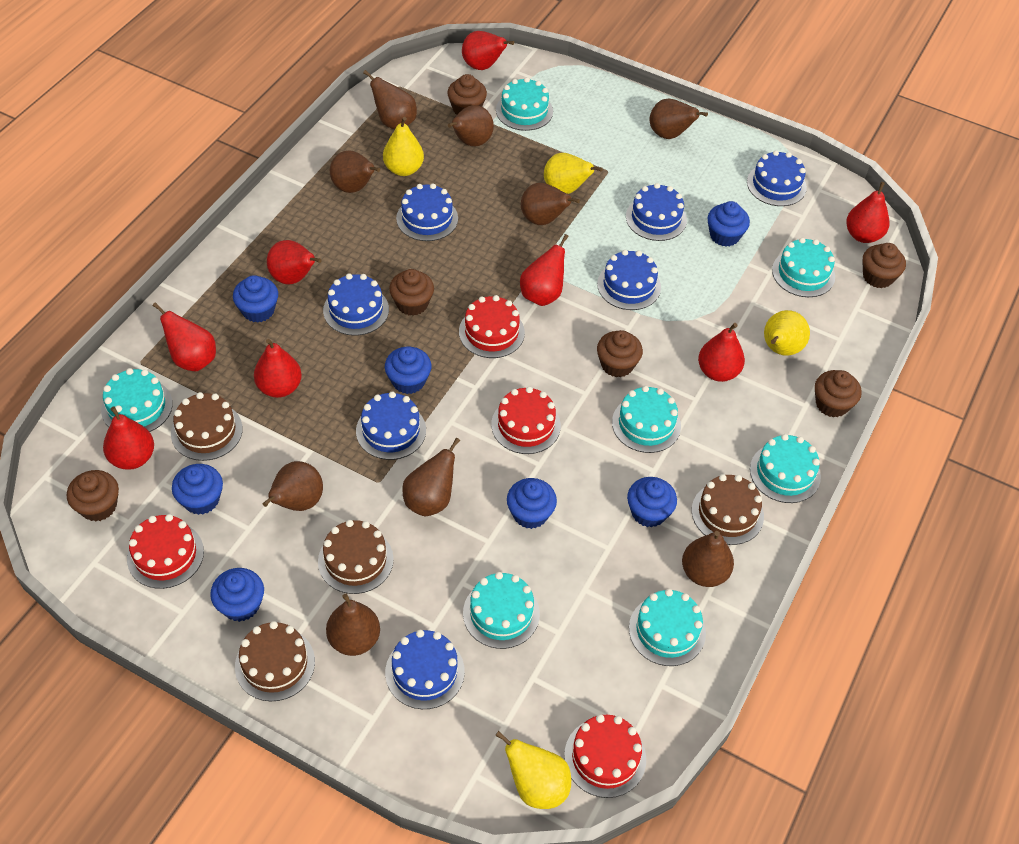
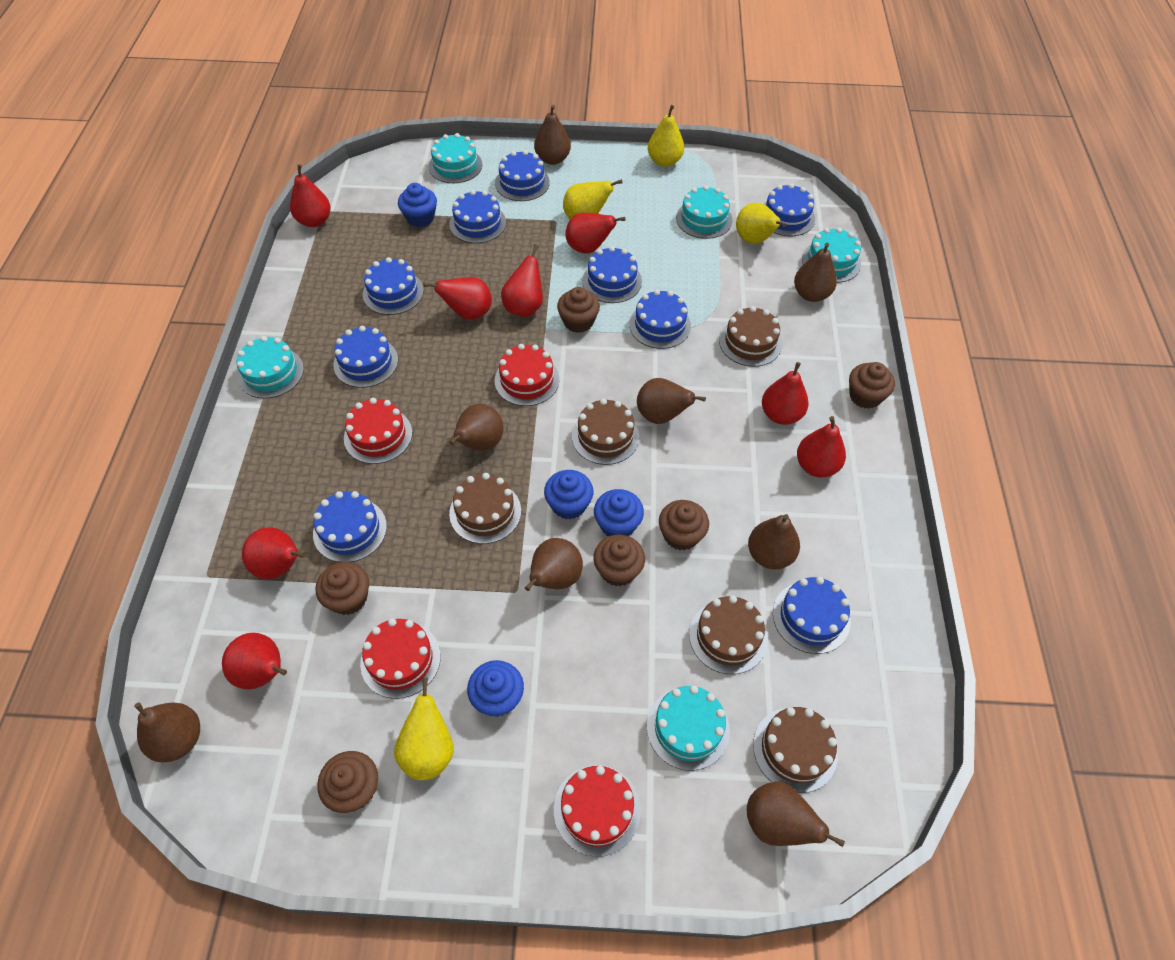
blue cake: 7 -> 9
blue cupcake: 7 -> 4
brown cake: 4 -> 5
brown pear: 9 -> 8
turquoise cake: 7 -> 5

